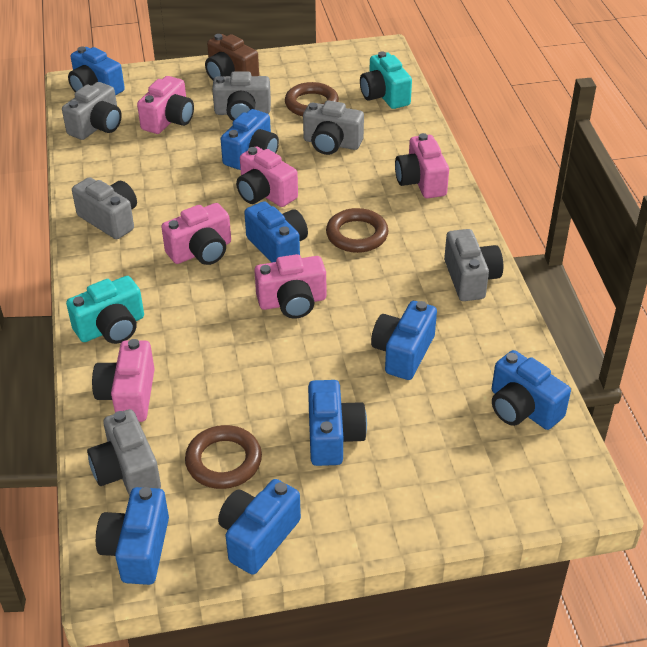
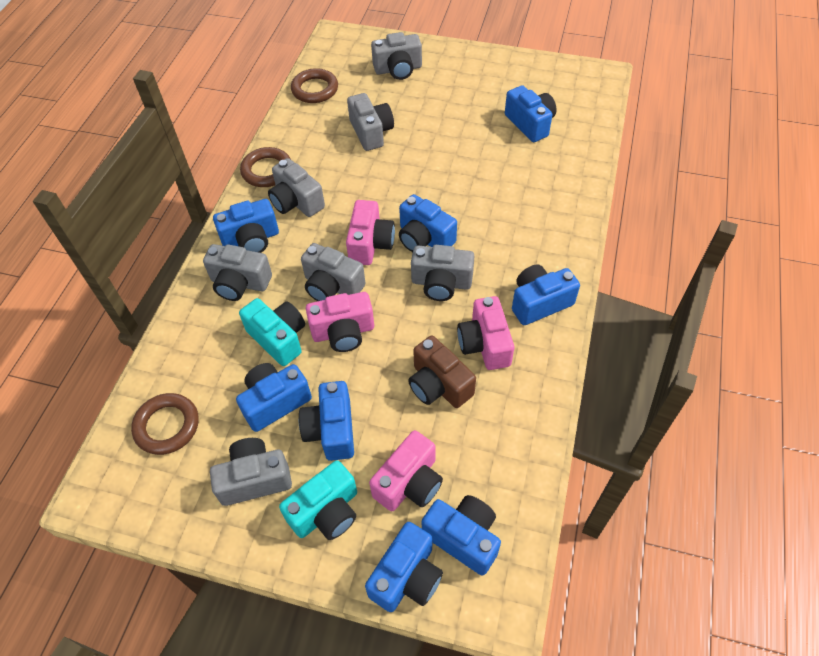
grey camera: 6 -> 7
pink camera: 6 -> 4

